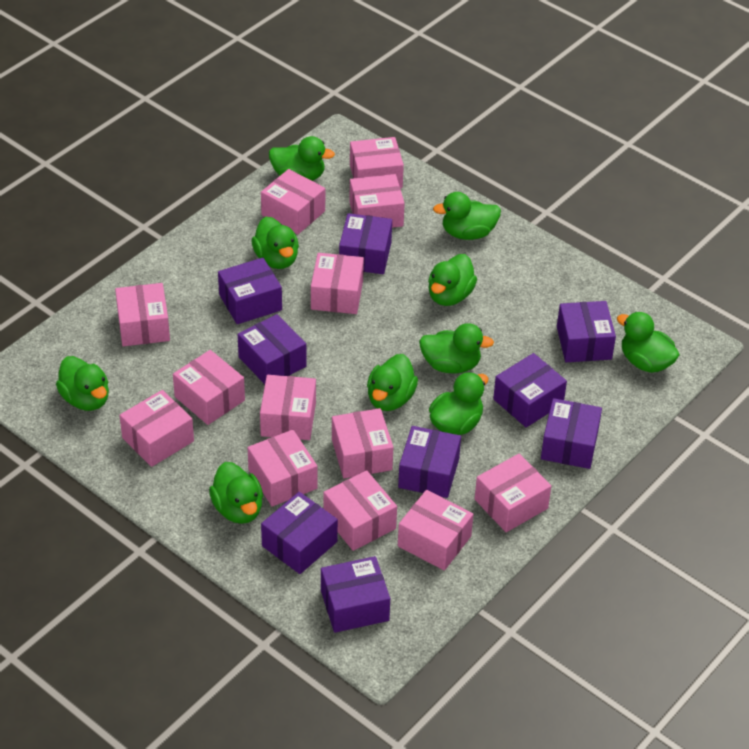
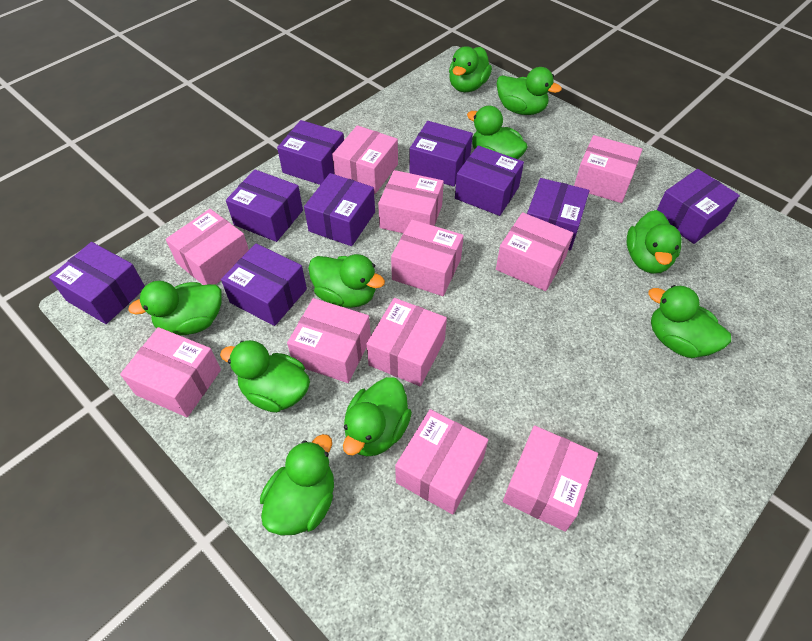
pink box: 13 -> 11

